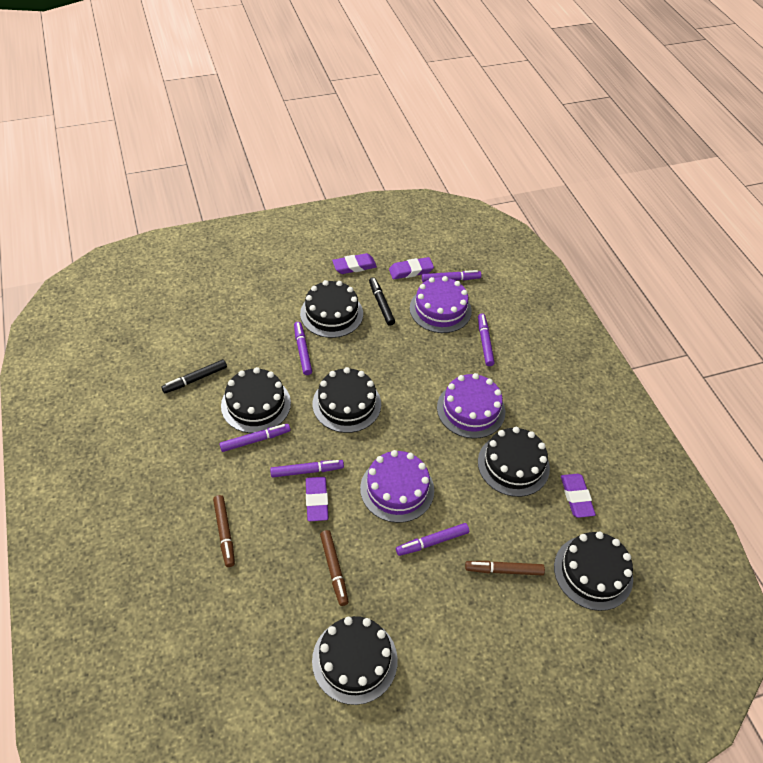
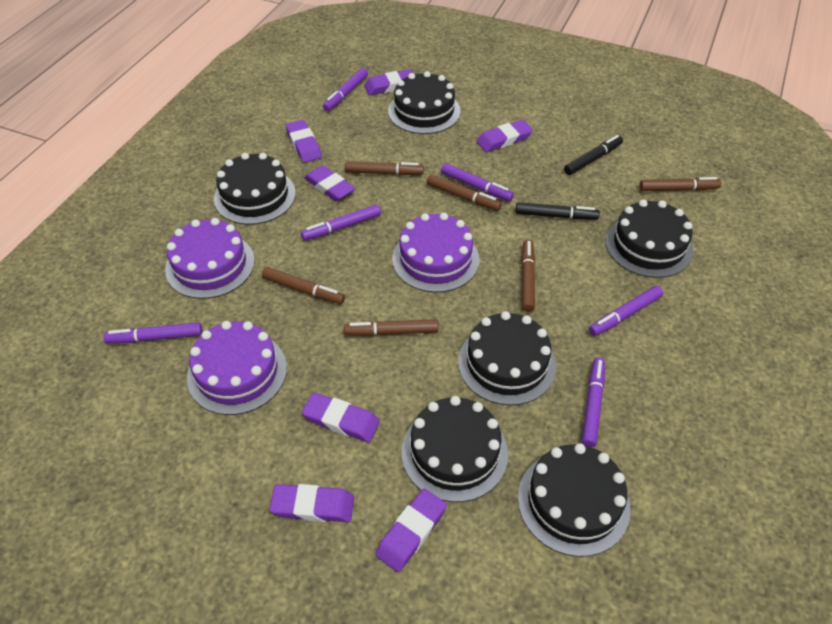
brown marker: 3 -> 6
purple eraser: 4 -> 7

